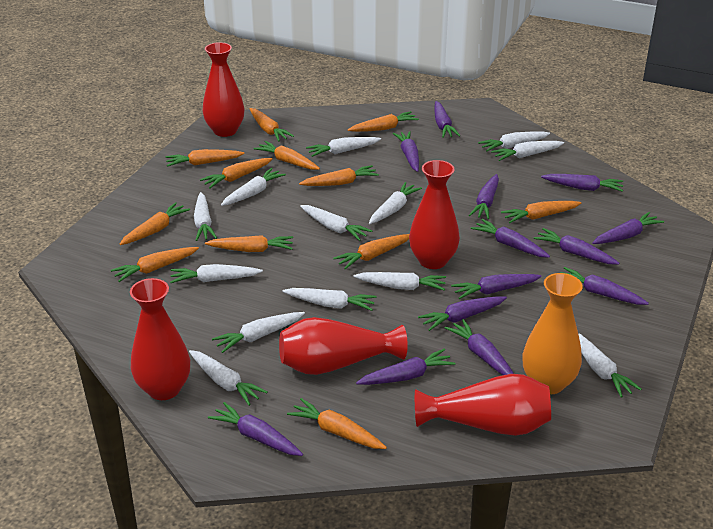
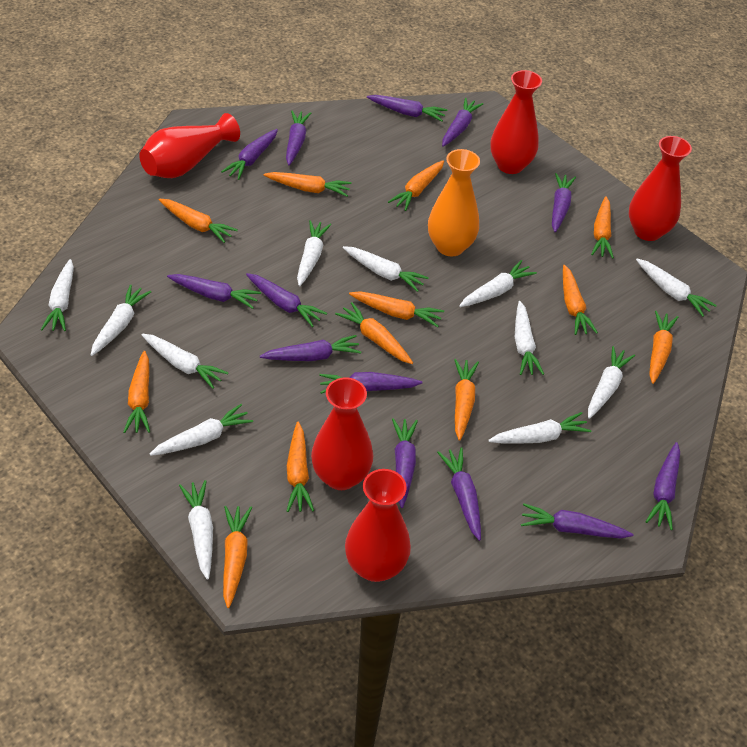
white carrot: 13 -> 12

